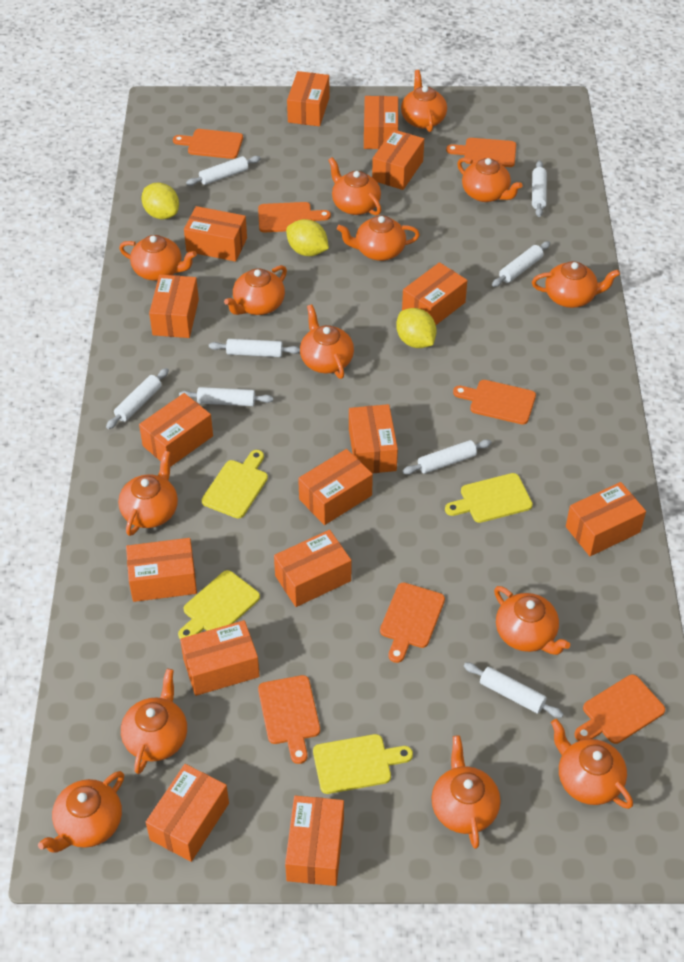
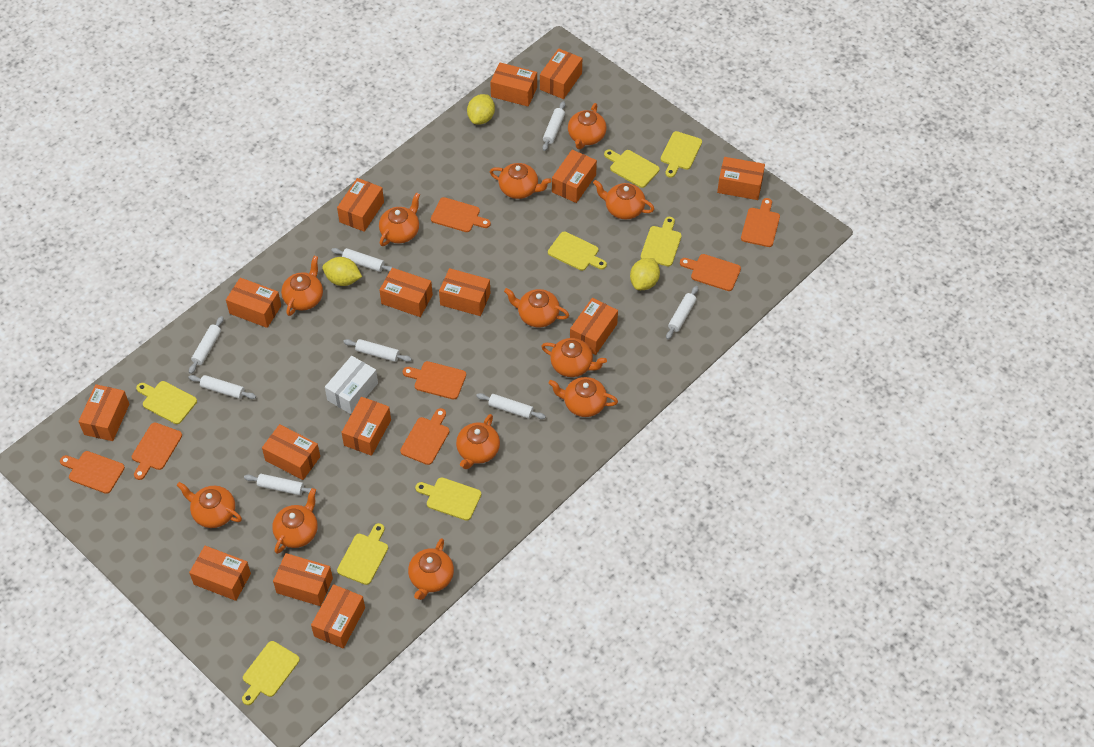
orange teapot: 14 -> 12
white box: 0 -> 1
yellow cutting board: 4 -> 8

